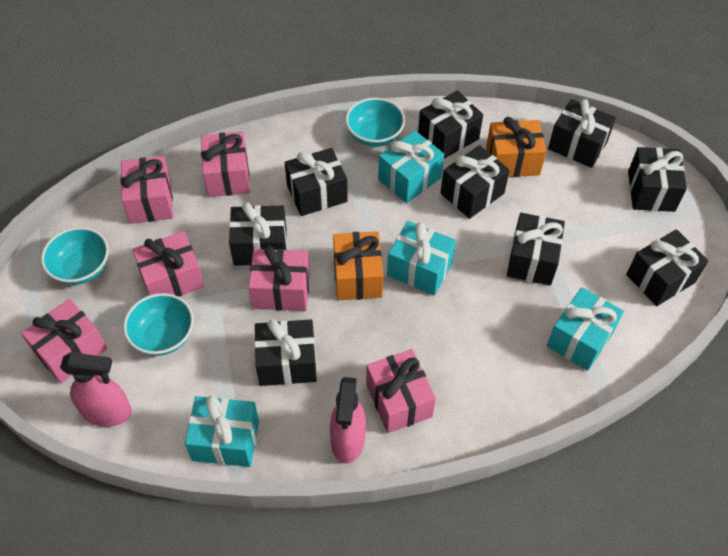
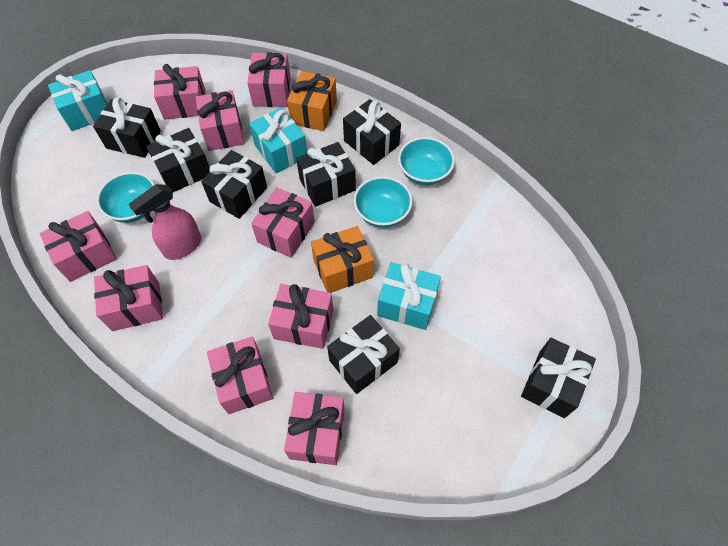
black gift: 9 -> 7
pink gift: 6 -> 9
pink spray bottle: 2 -> 1
turquoise gift: 4 -> 3

